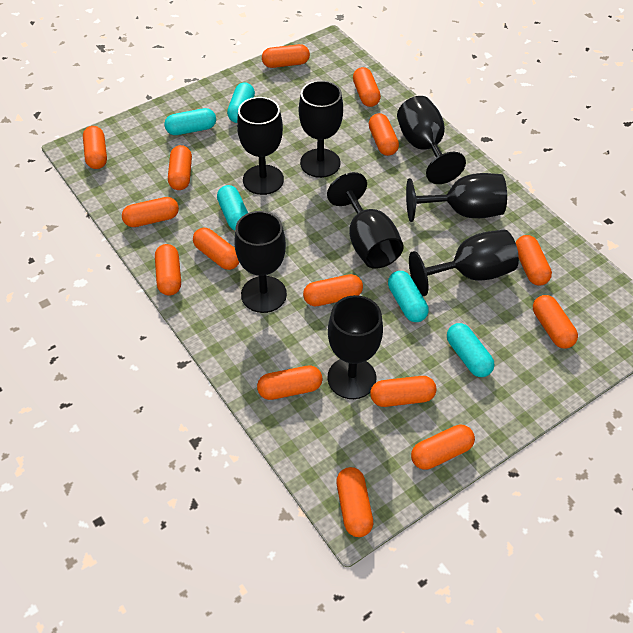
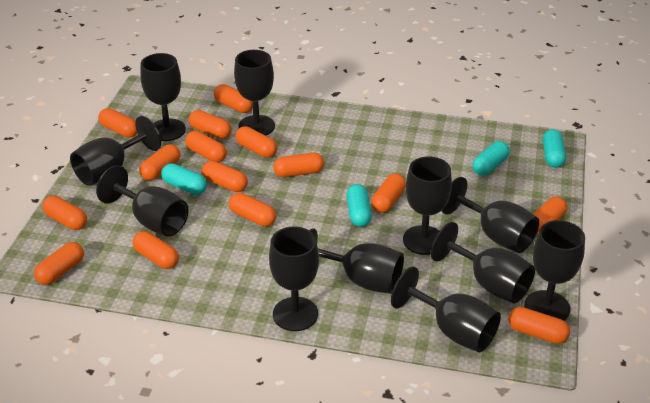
black goblet: 8 -> 11
turquoise capsule: 5 -> 4

